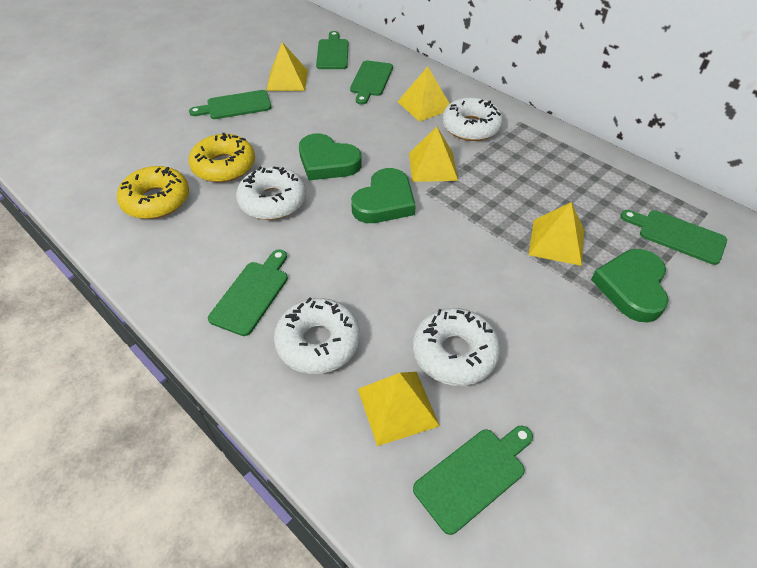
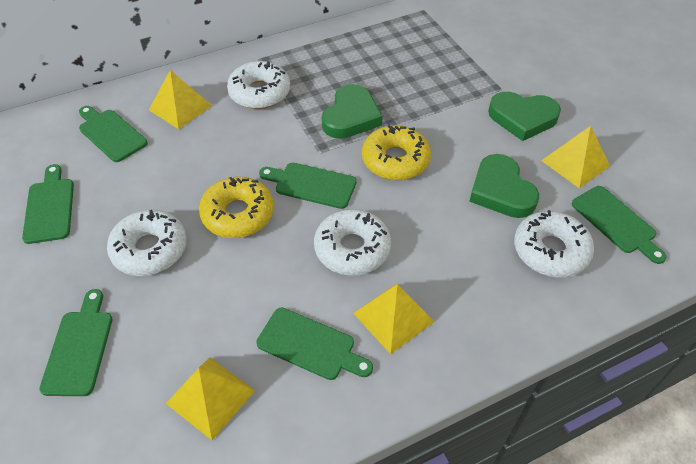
yellow pyramid: 5 -> 4

